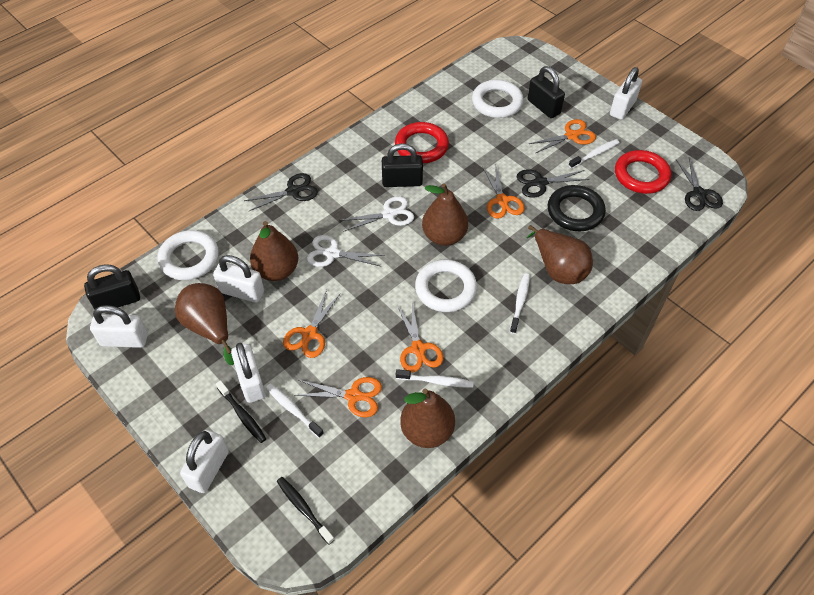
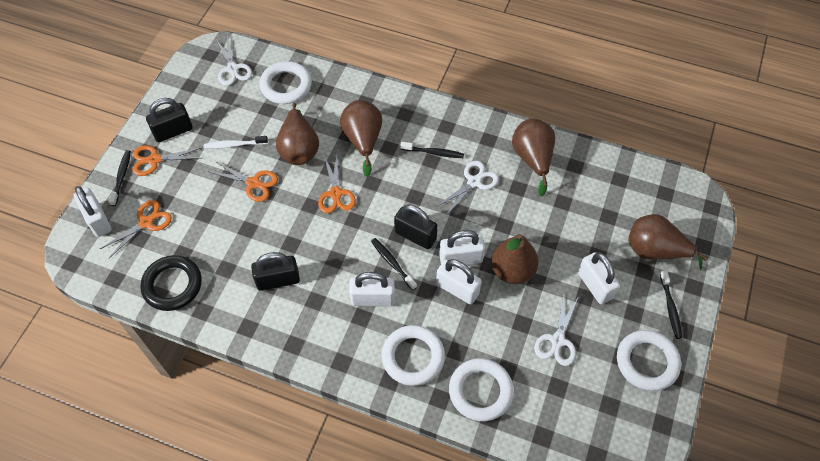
black scissors: 3 -> 0
black toothbrush: 2 -> 4
orange scissors: 5 -> 4
red ring: 2 -> 0
white ring: 3 -> 4
white scissors: 2 -> 3
white toothbrush: 4 -> 1

